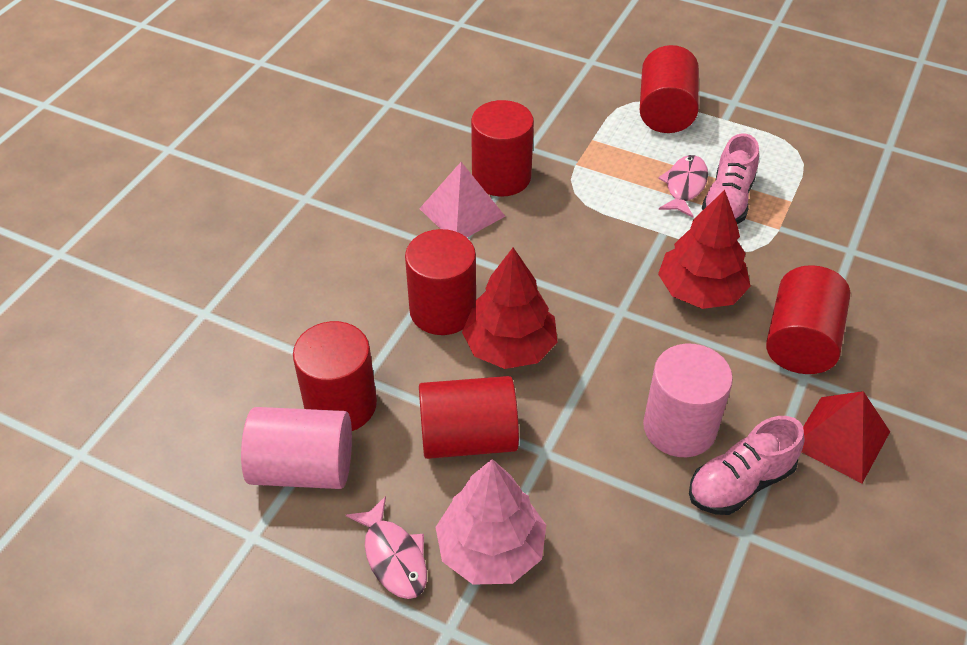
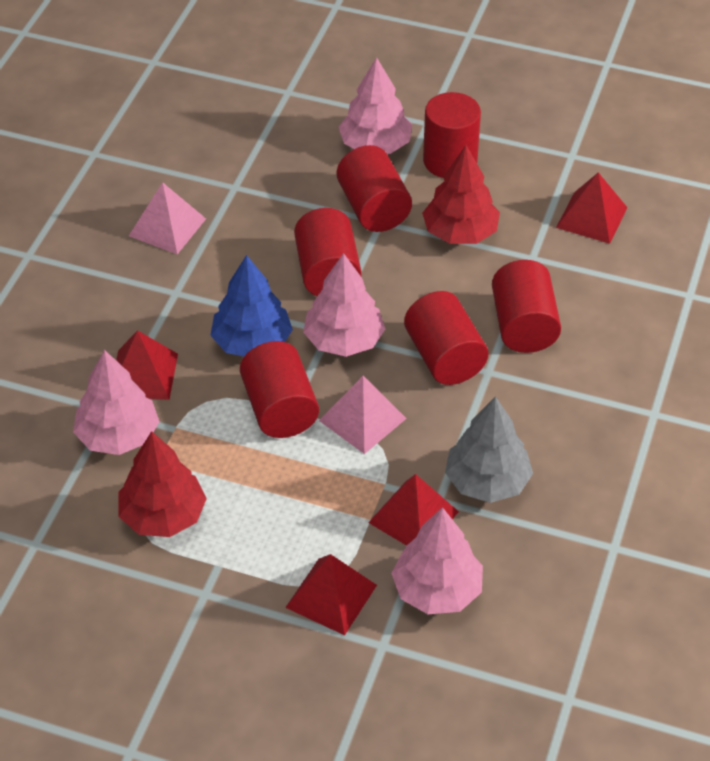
blue tree: 0 -> 1
grey tree: 0 -> 1
pink cylinder: 2 -> 0
pink fish: 2 -> 0
pink pyramid: 1 -> 2
pink shoe: 2 -> 0
pink tree: 1 -> 4
red pyramid: 1 -> 4

